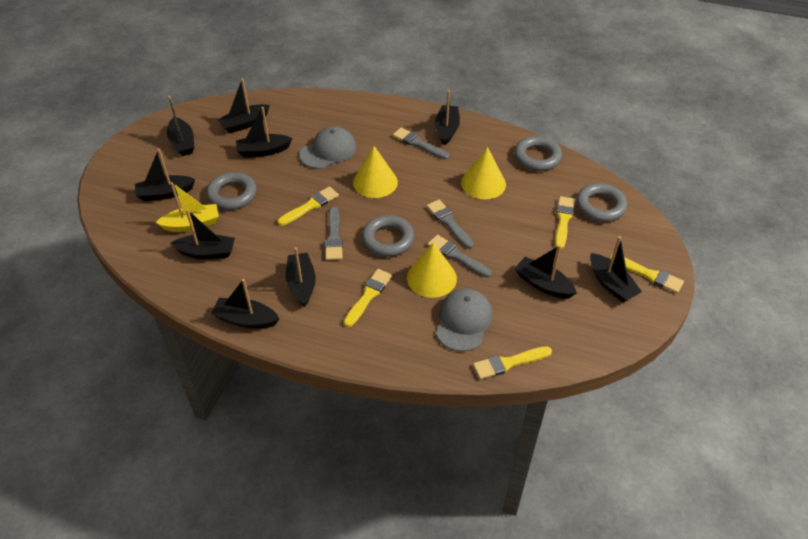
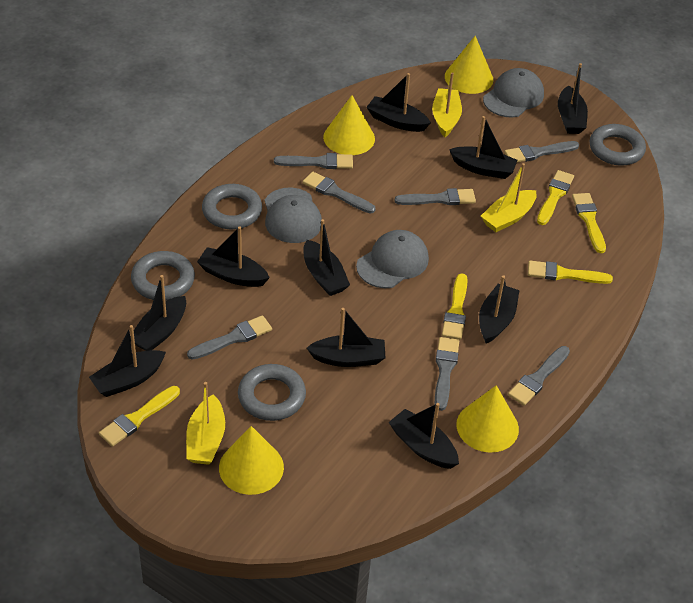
grey brush: 4 -> 7
grey cap: 2 -> 3
yellow boat: 1 -> 3
yellow cone: 3 -> 4

